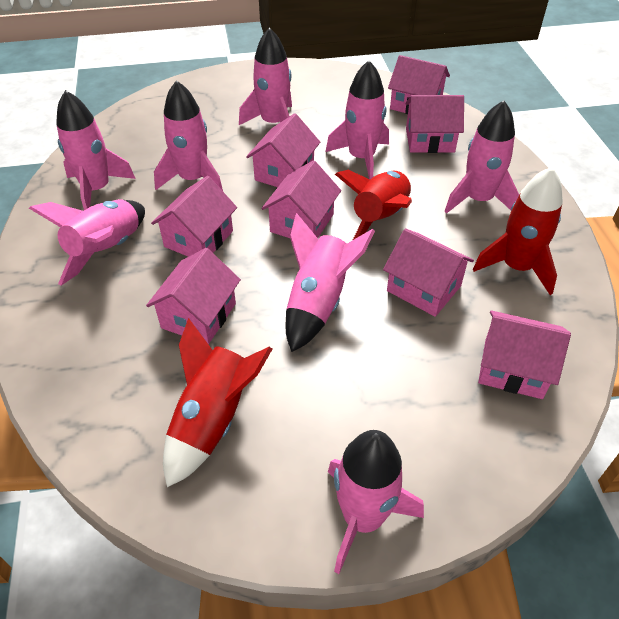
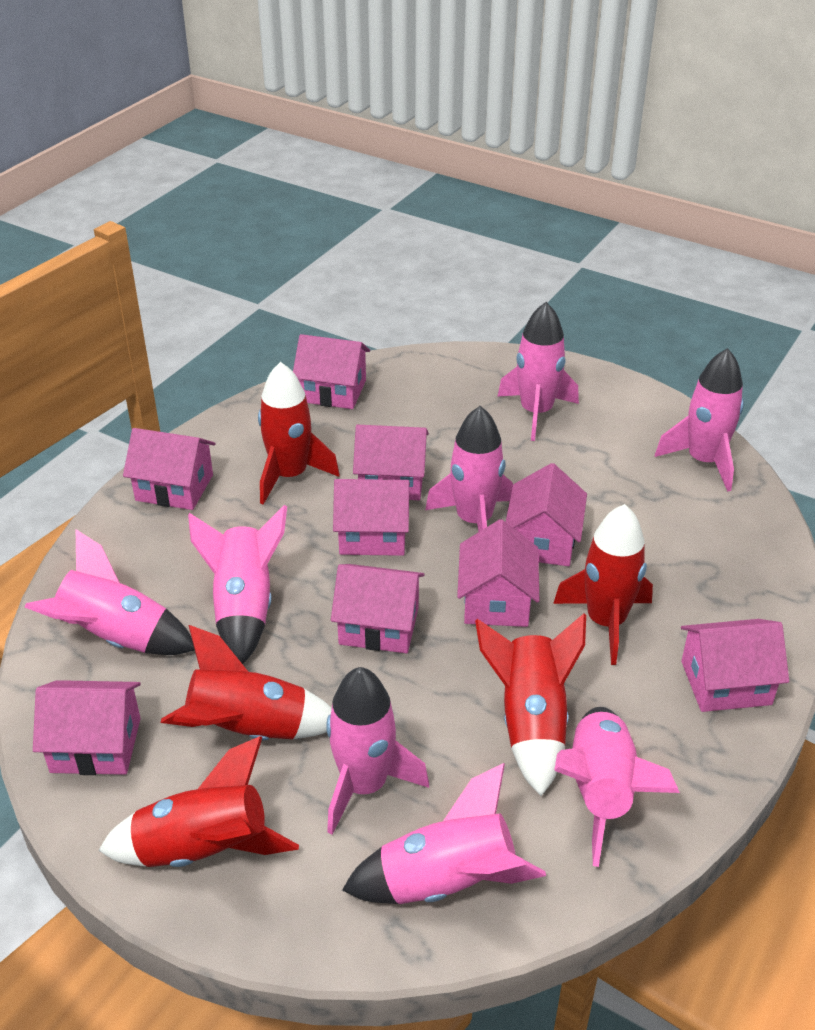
pink house: 8 -> 9
red rocket: 3 -> 5

